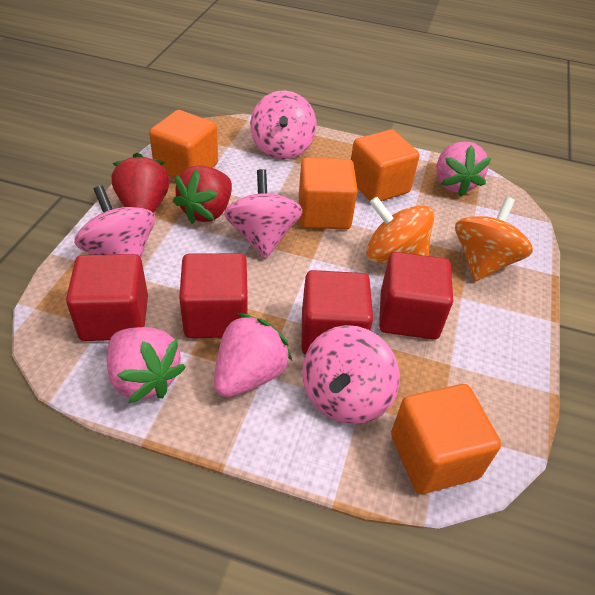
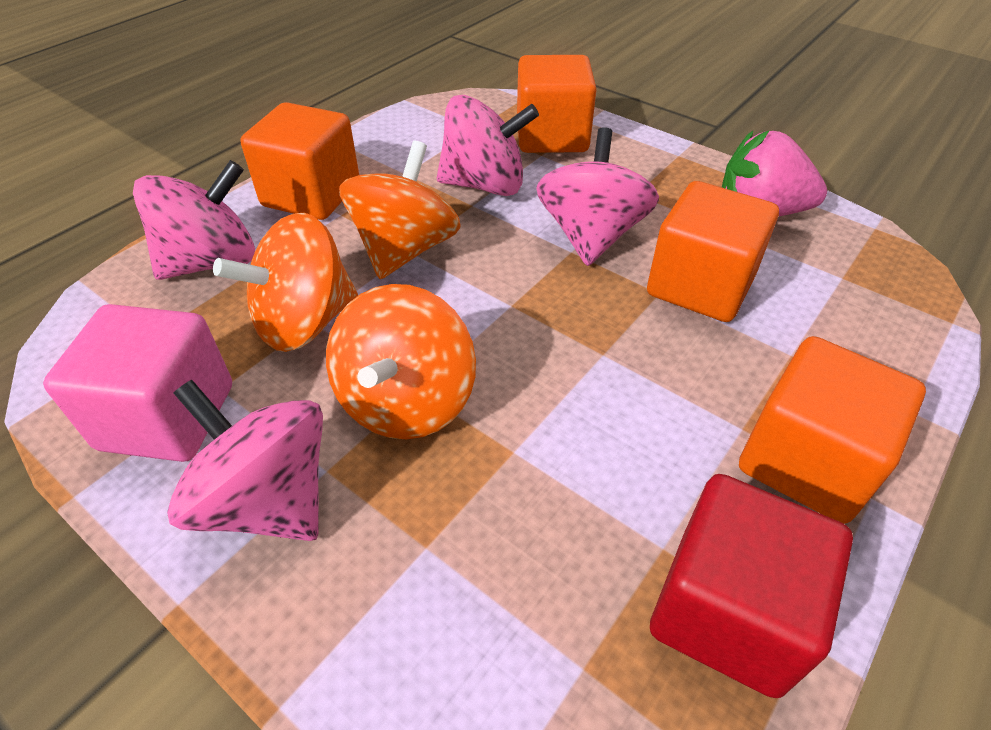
orange spinning top: 2 -> 3
pink cube: 0 -> 1
pink strawberry: 3 -> 1
red cube: 4 -> 1
red strawberry: 2 -> 0

